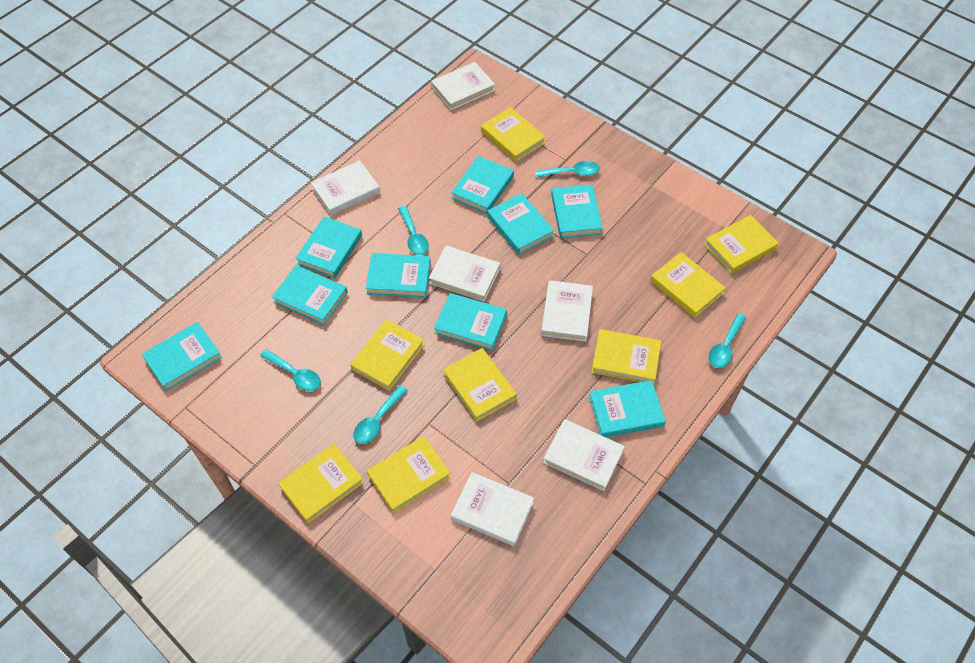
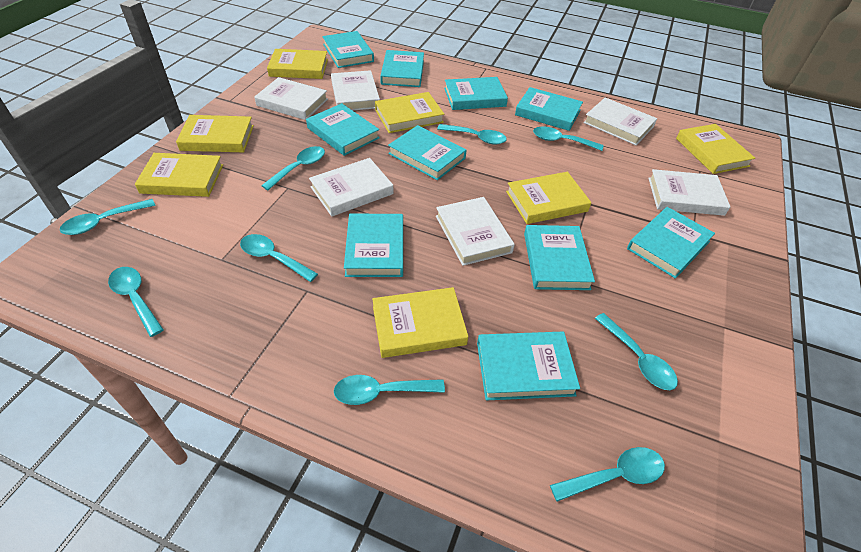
turquoise book: 9 -> 10
turquoise spoon: 5 -> 9
yellow book: 8 -> 7

